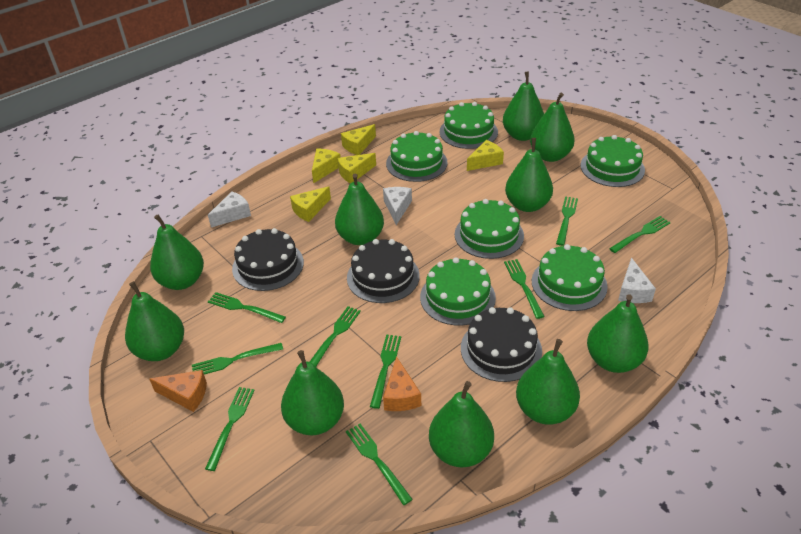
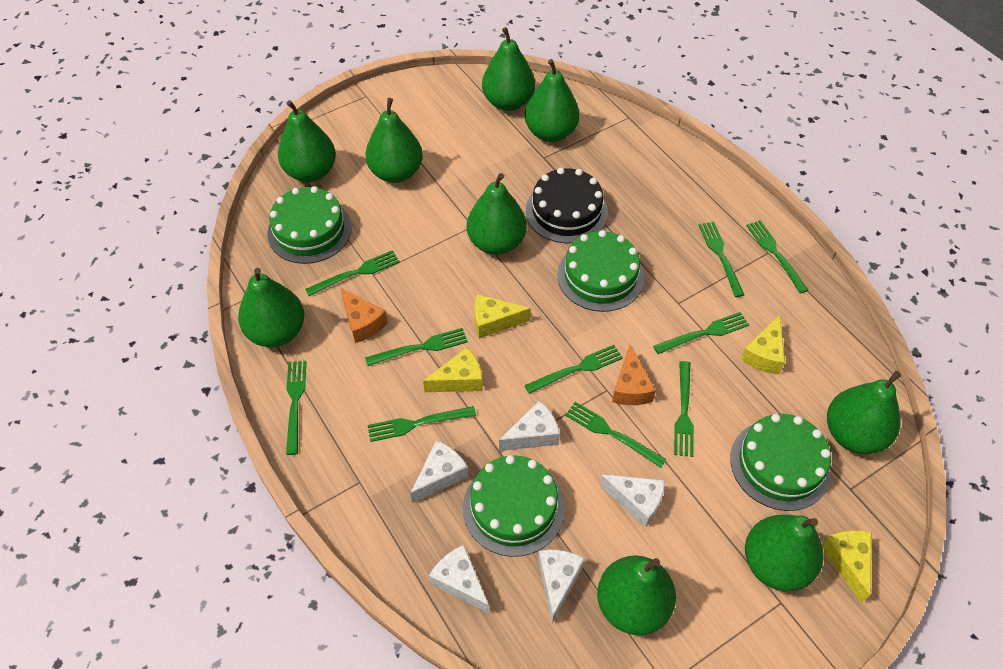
black cake: 3 -> 1
green cake: 6 -> 4
green fork: 9 -> 10
green pear: 10 -> 9
white cheese: 3 -> 5
yellow cheese: 5 -> 4

